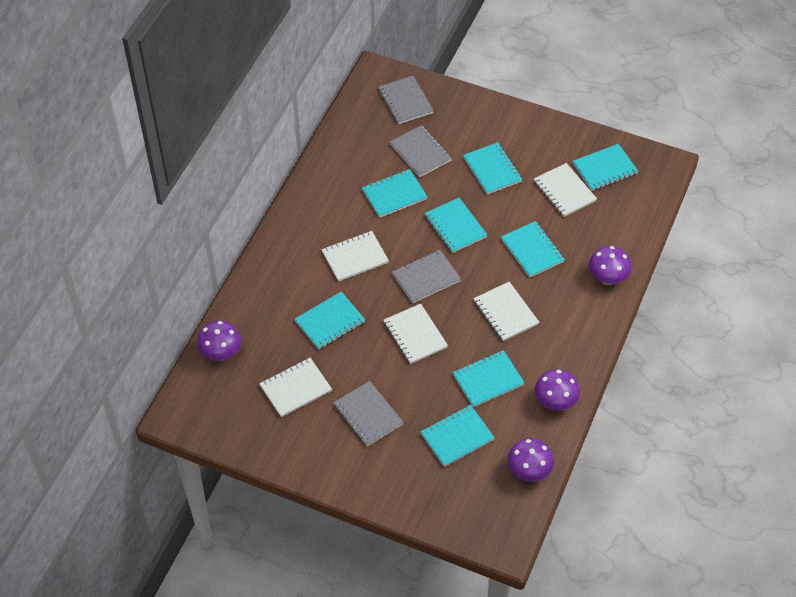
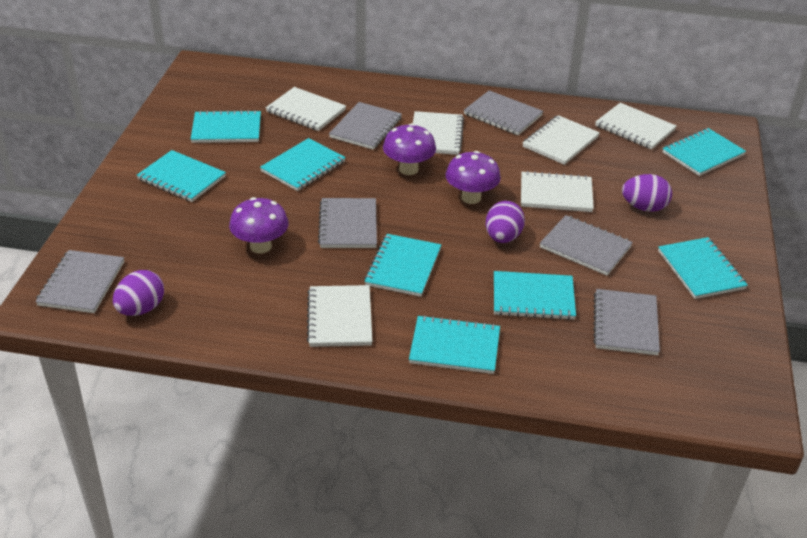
grey notebook: 4 -> 6
purple egg: 0 -> 3
purple mushroom: 4 -> 3
white notebook: 5 -> 6

